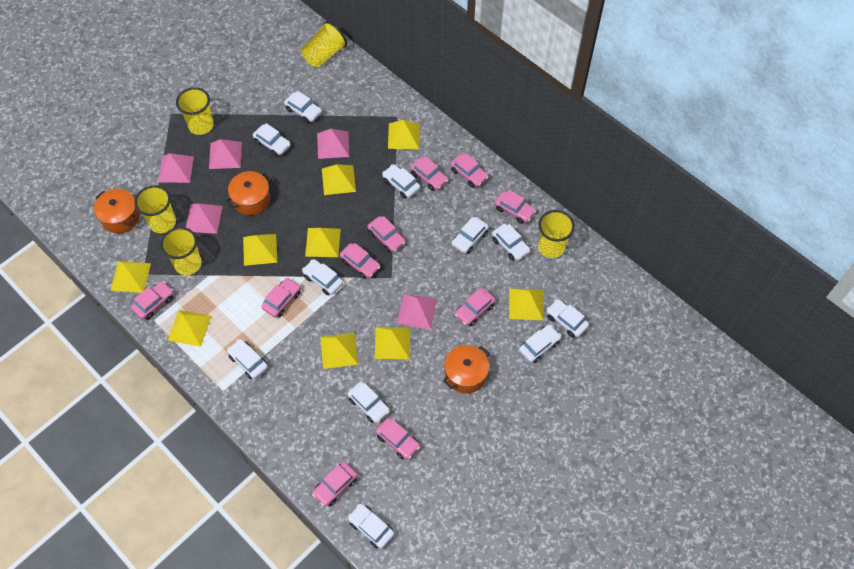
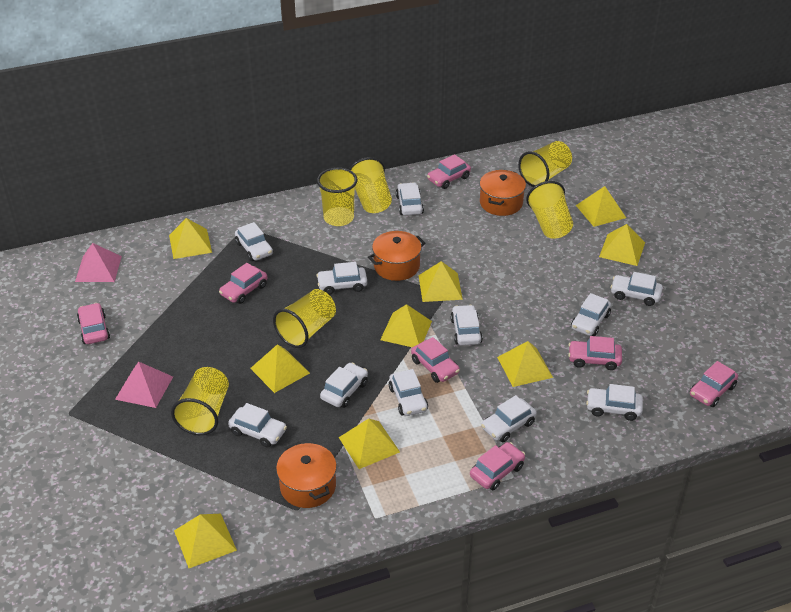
pink car: 10 -> 7
pink pyramid: 5 -> 2
yellow cup: 5 -> 6

